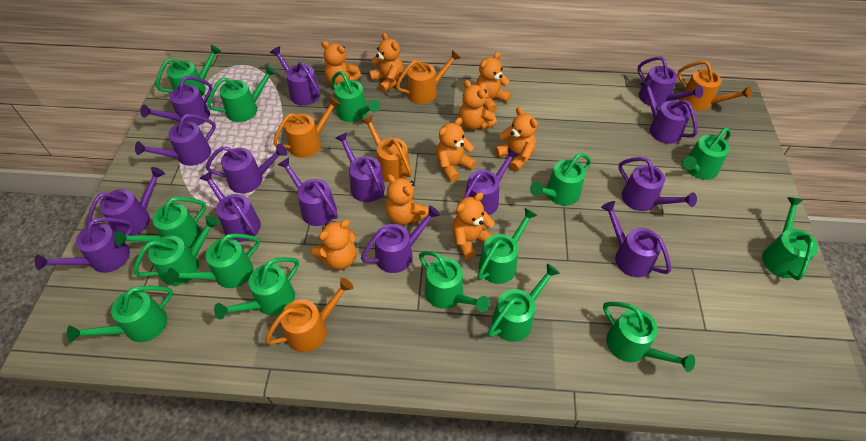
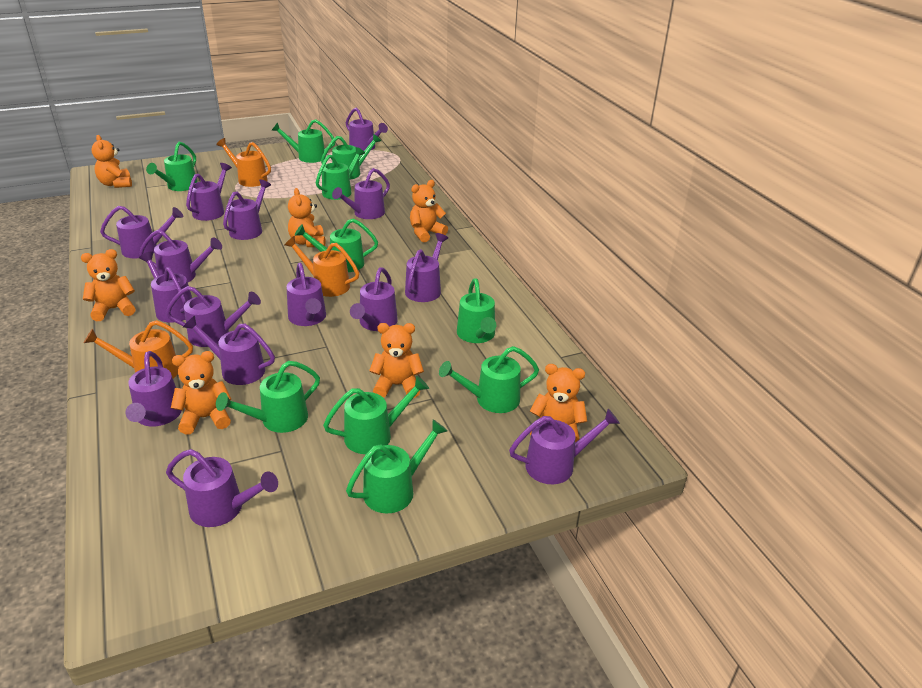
green watering can: 15 -> 10
orange teddy bear: 9 -> 7
orange watering can: 5 -> 3

